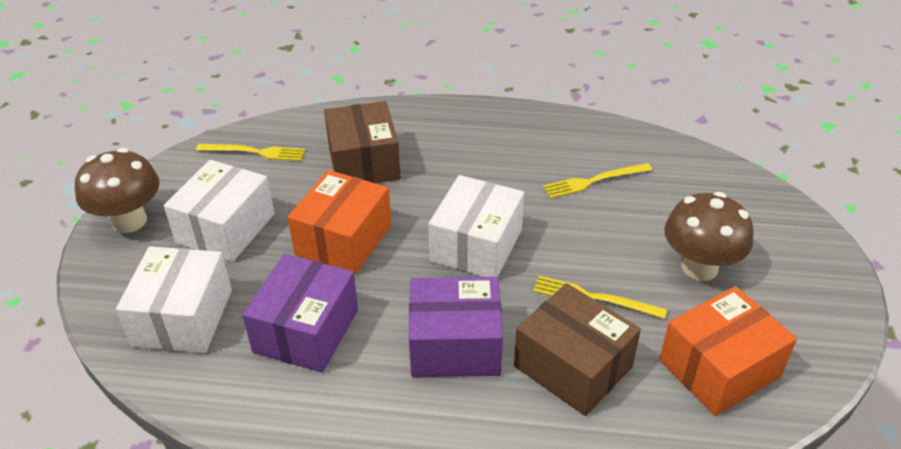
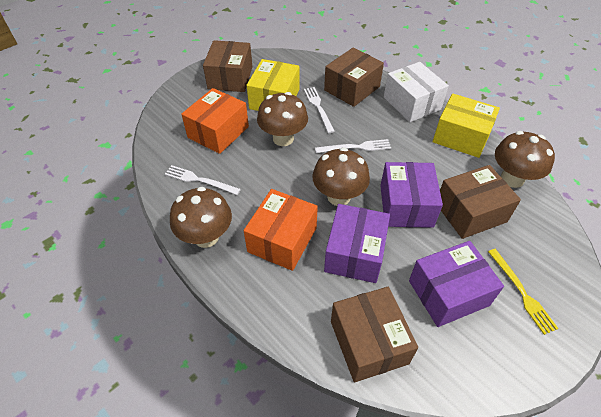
brown box: 2 -> 4
brown mushroom: 2 -> 4
purple box: 2 -> 3
white box: 3 -> 1
white fork: 0 -> 3
yellow box: 0 -> 2
yellow fork: 3 -> 1

